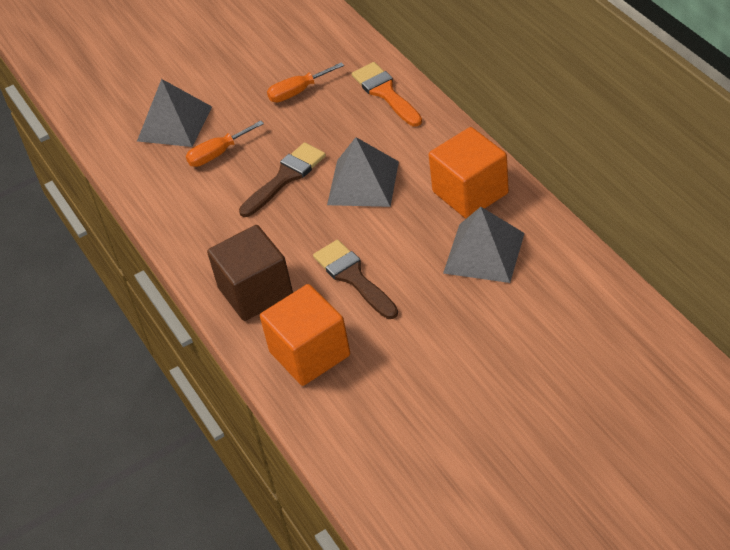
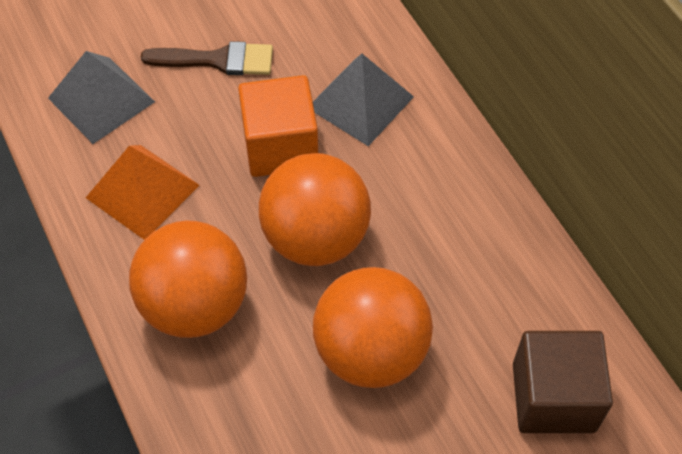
brown brush: 2 -> 1
grey pyramid: 3 -> 2
orange ball: 0 -> 3
orange brush: 1 -> 0
orange cube: 2 -> 1
orange pyramid: 0 -> 1
orange screwdriver: 2 -> 0

